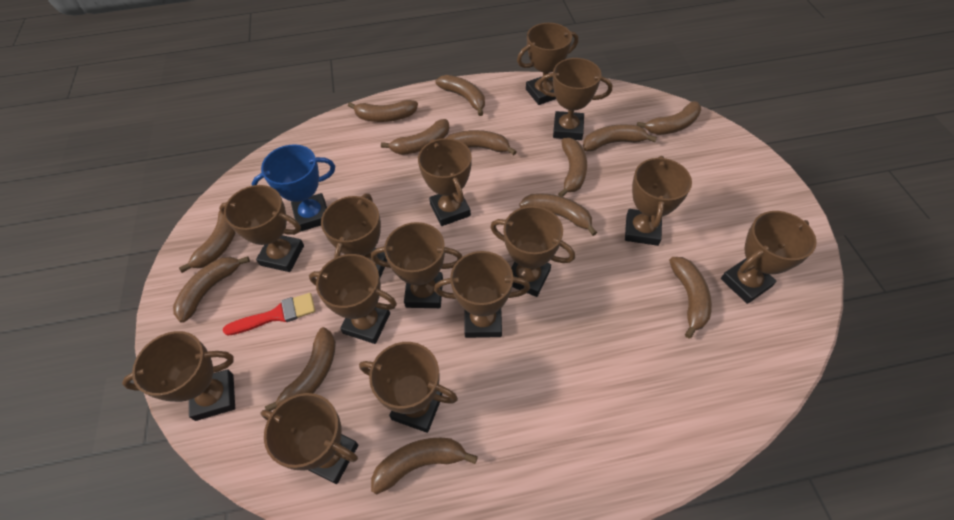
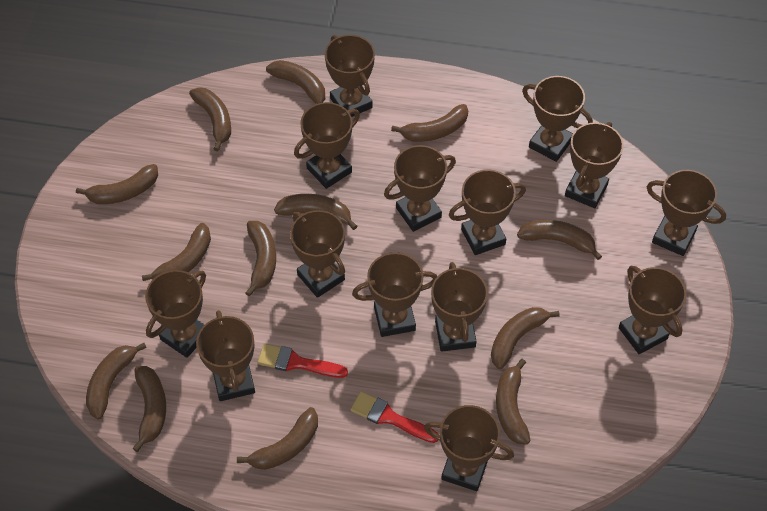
blue trophy: 1 -> 0
red brush: 1 -> 2

